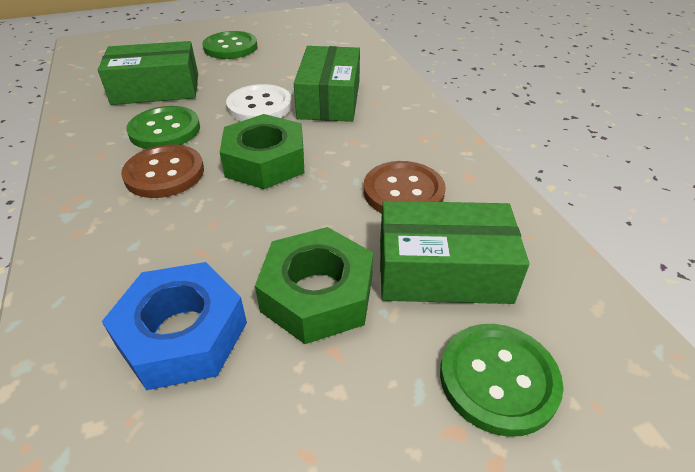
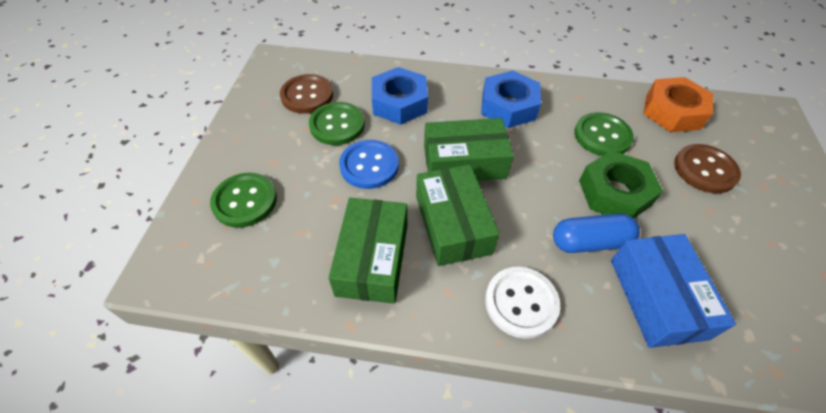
blue box: 0 -> 1
blue button: 0 -> 1
blue capsule: 0 -> 1
blue nut: 1 -> 2
green nut: 2 -> 1
orange nut: 0 -> 1

